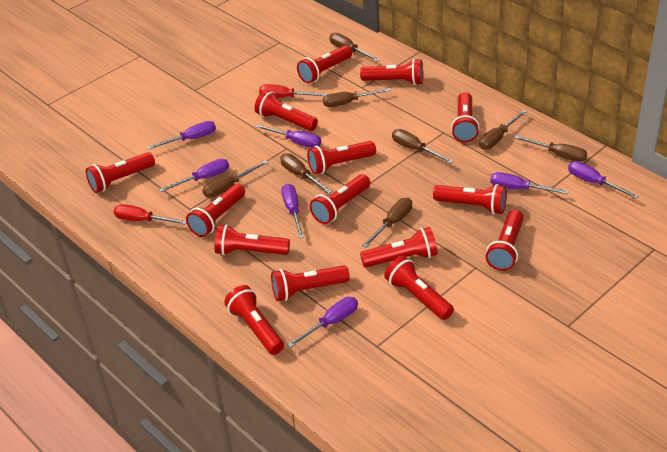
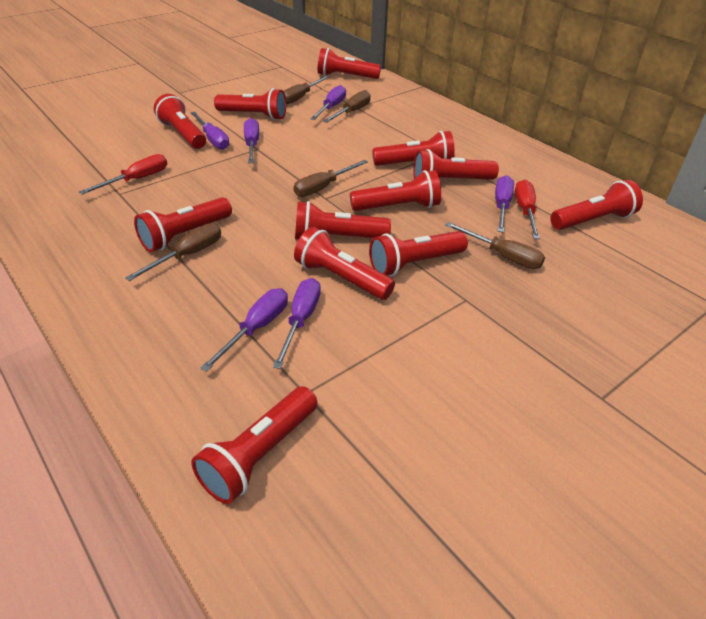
brown screwdriver: 8 -> 5
purple screwdriver: 7 -> 6
red flashlight: 15 -> 12

